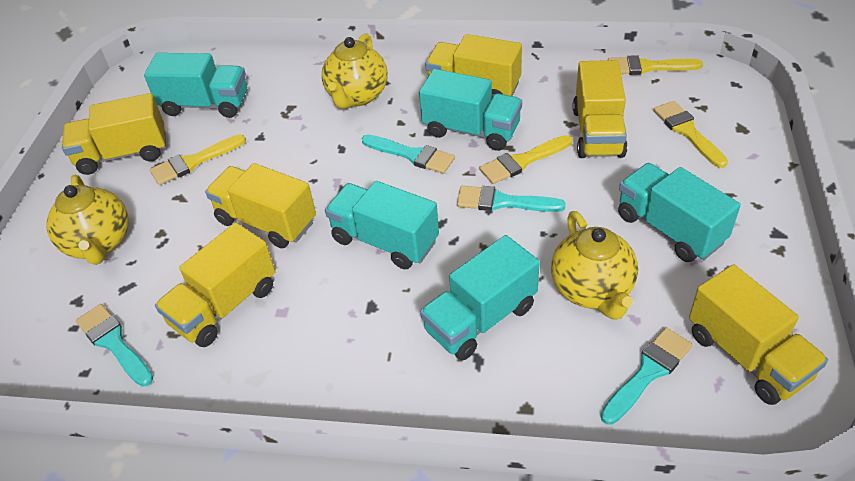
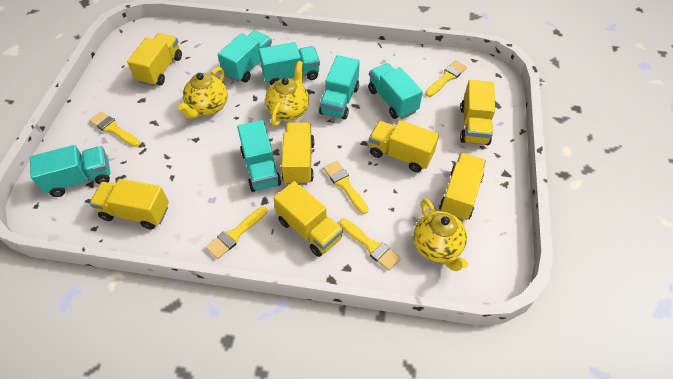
turquoise brush: 4 -> 0
turquoise truck: 5 -> 6
yellow brush: 4 -> 5
yellow truck: 6 -> 7

